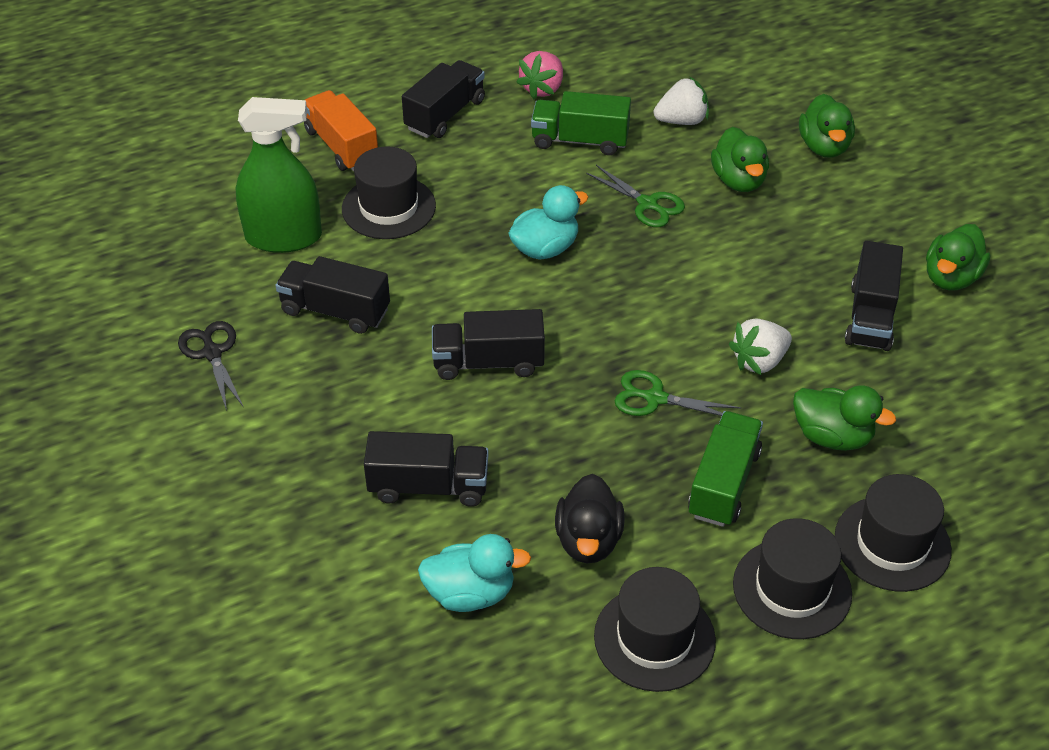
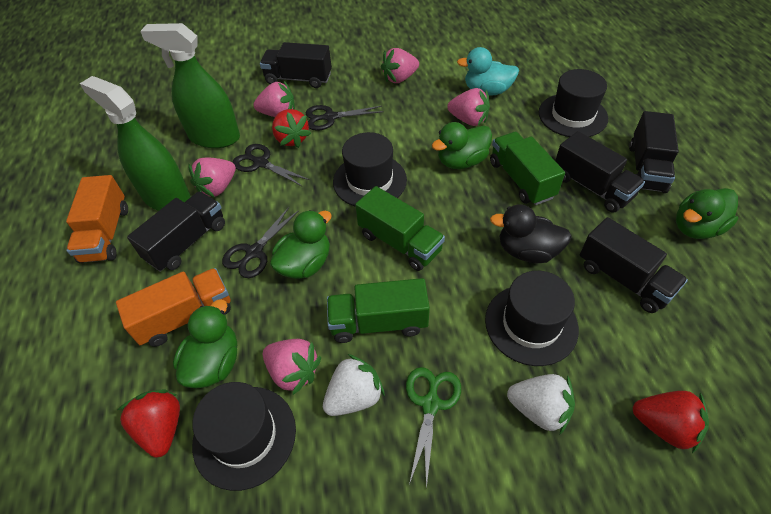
black scissors: 1 -> 3
green scissors: 2 -> 1
green spray bottle: 1 -> 2
green truck: 2 -> 3
orange truck: 1 -> 2
pink strawberry: 1 -> 5
red strawberry: 0 -> 3
turquoise duck: 2 -> 1

